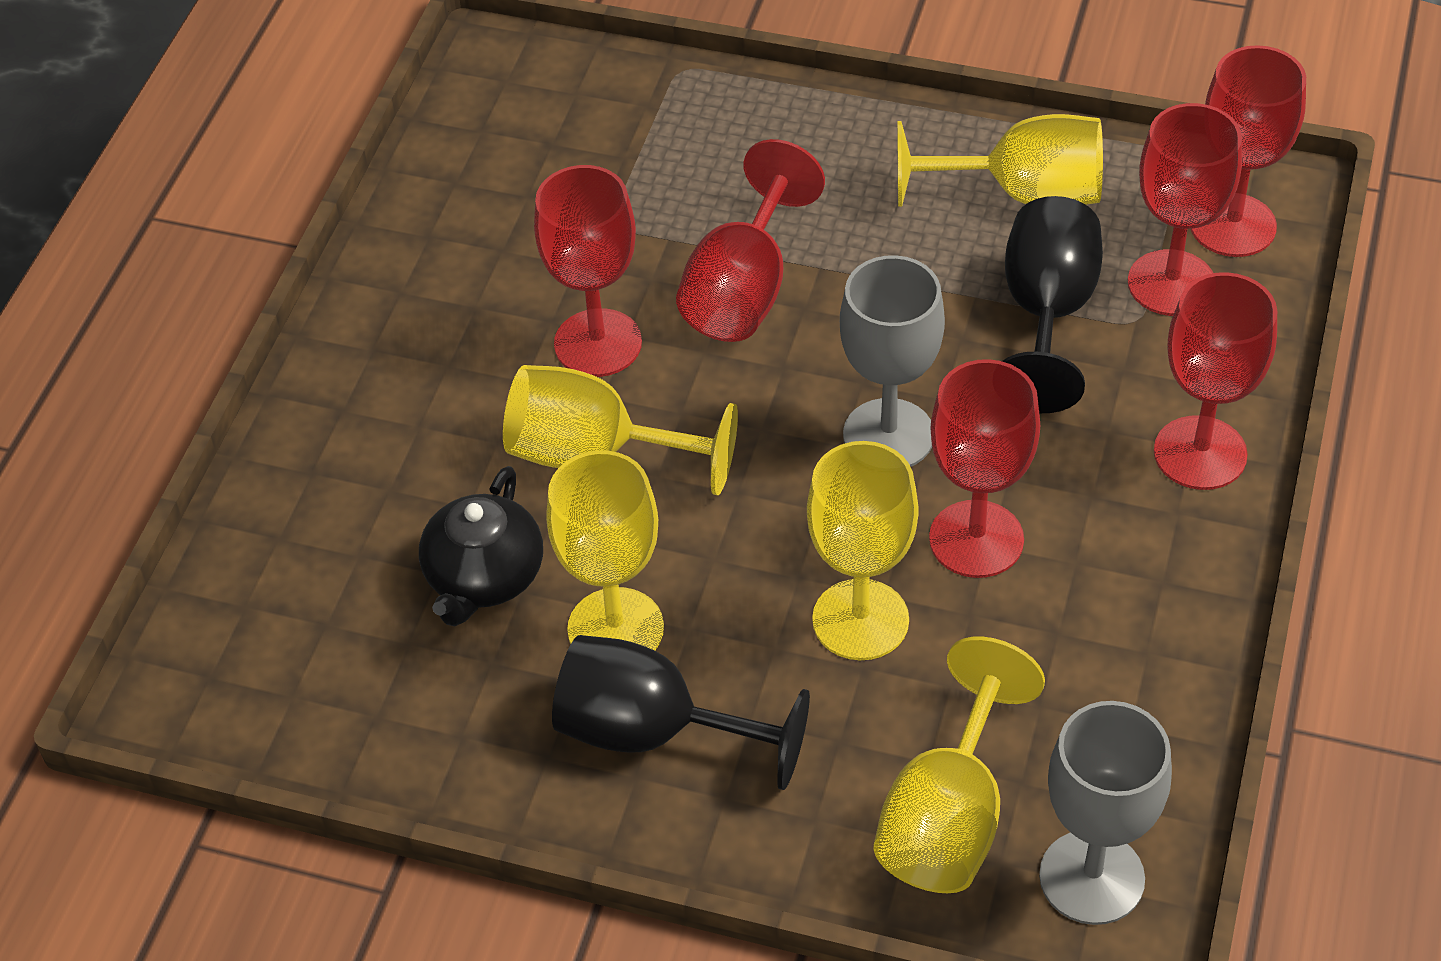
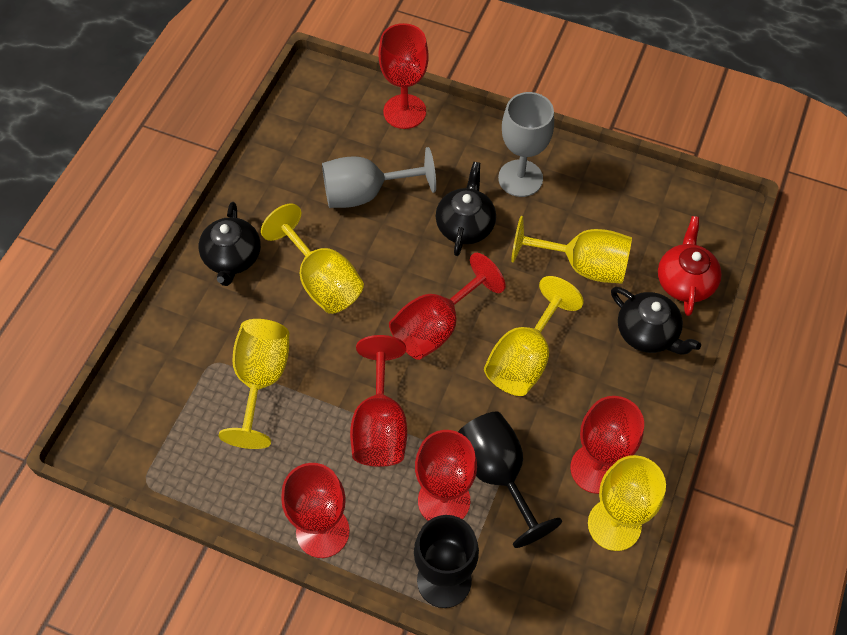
black teapot: 1 -> 3
red teapot: 0 -> 1

